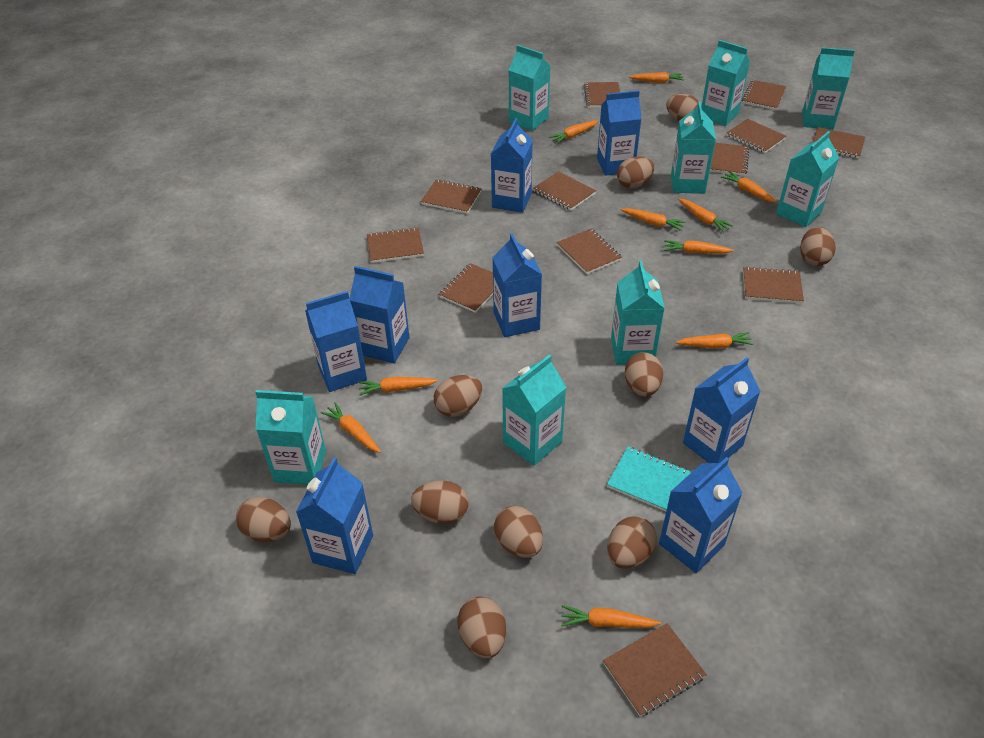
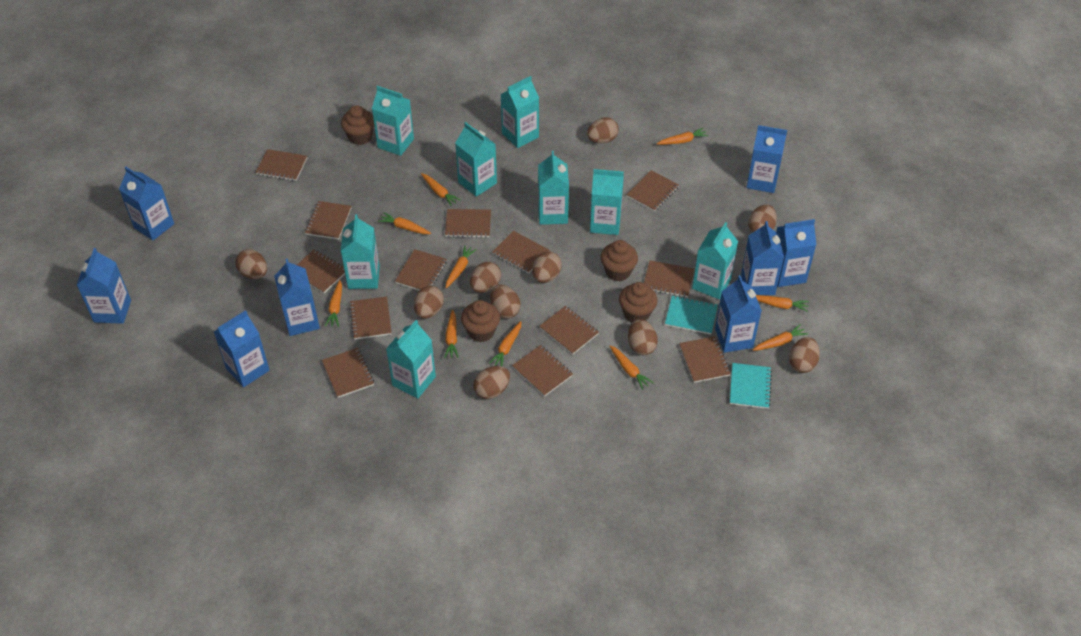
brown cupcake: 0 -> 4
brown notebook: 12 -> 13
turquoise notebook: 1 -> 2

